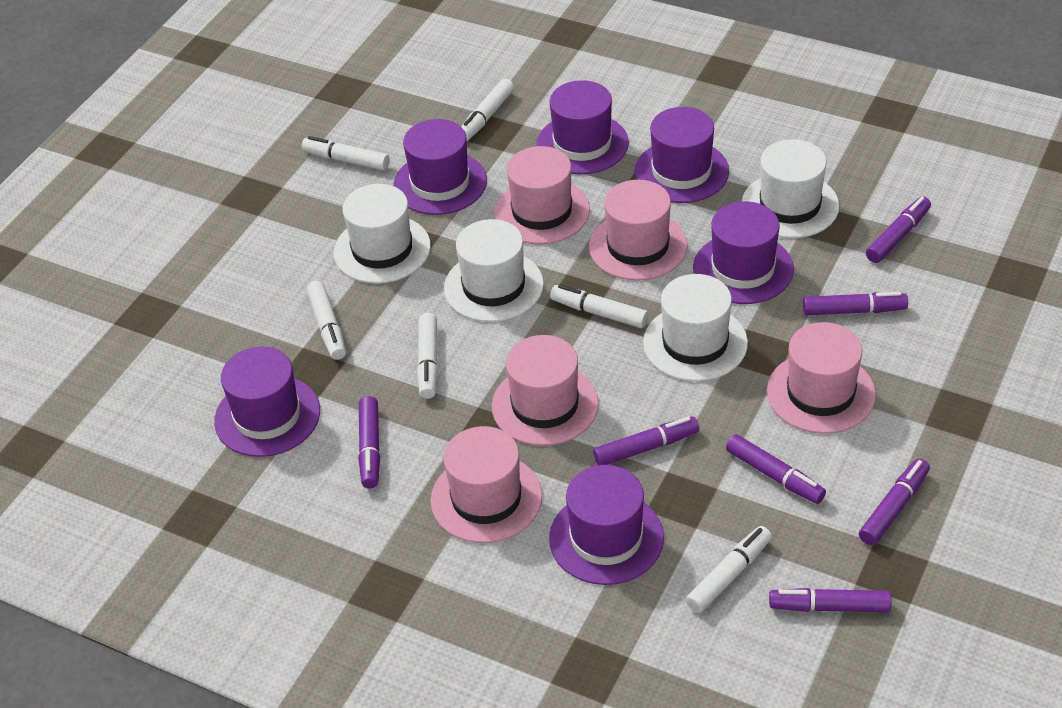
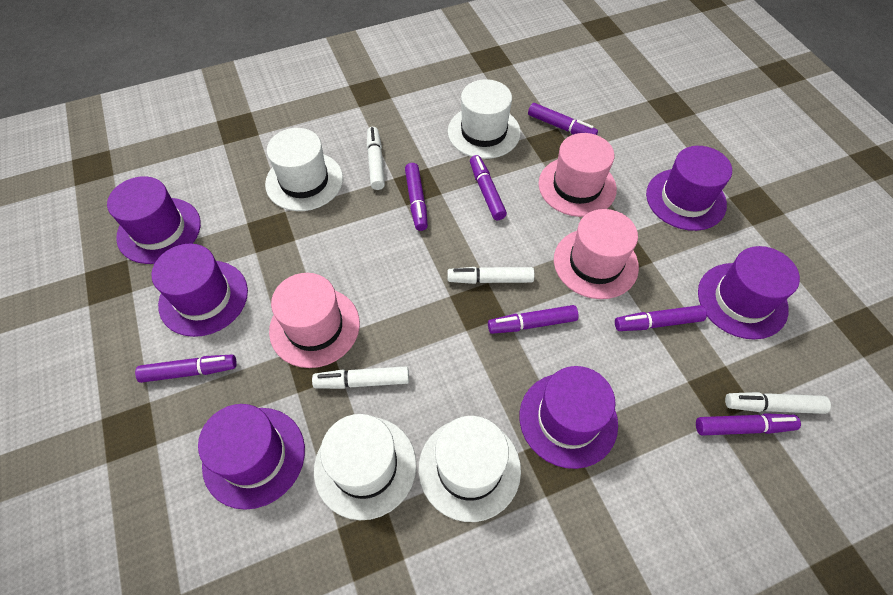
pink hat: 5 -> 3
white marker: 6 -> 4

